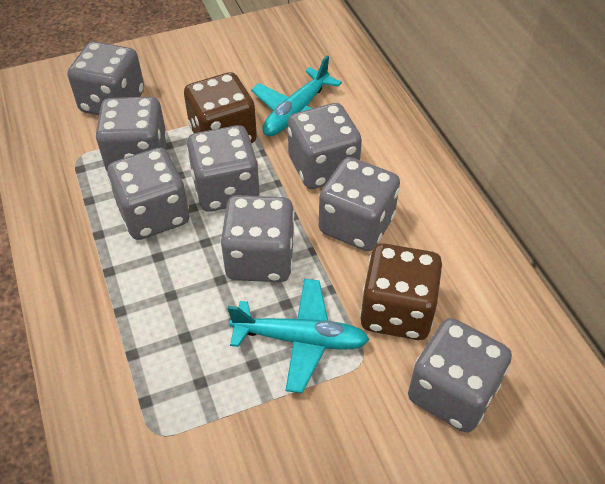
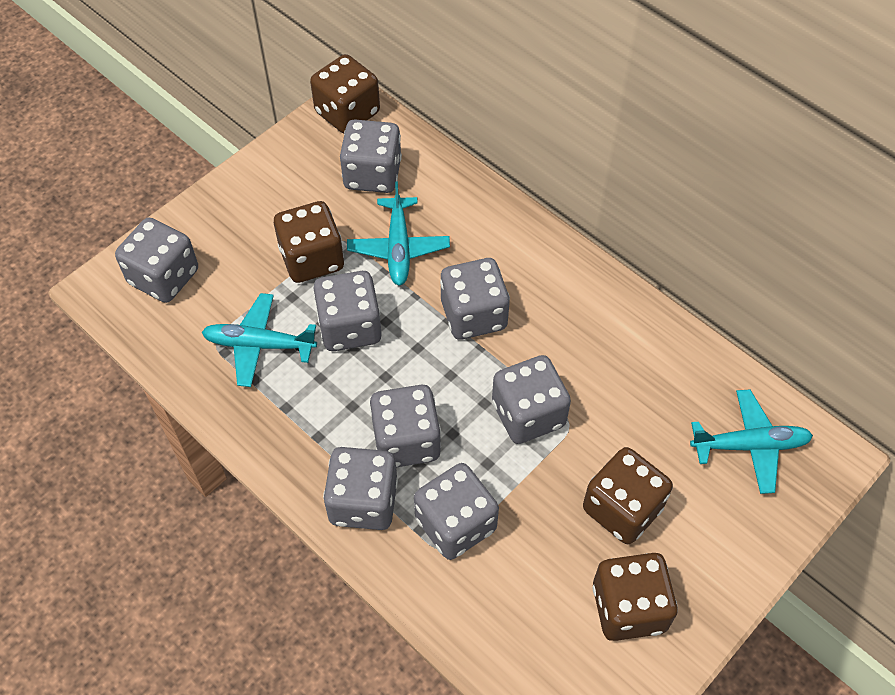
brown dice: 2 -> 4
turquoise plane: 2 -> 3

